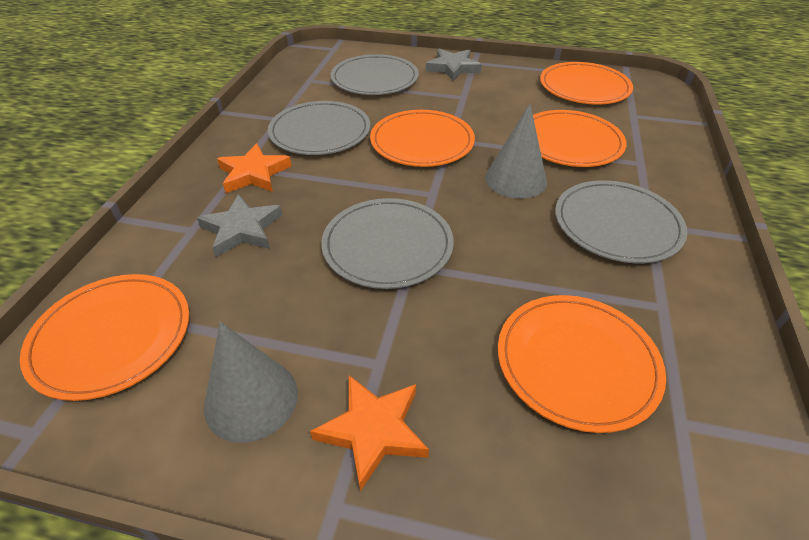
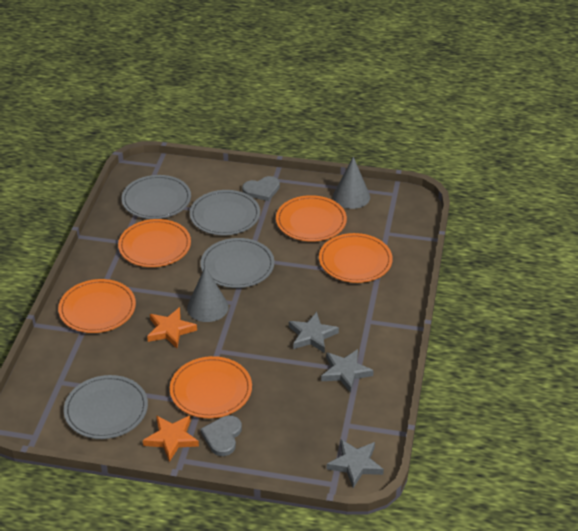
grey heart: 0 -> 2
grey star: 2 -> 3

